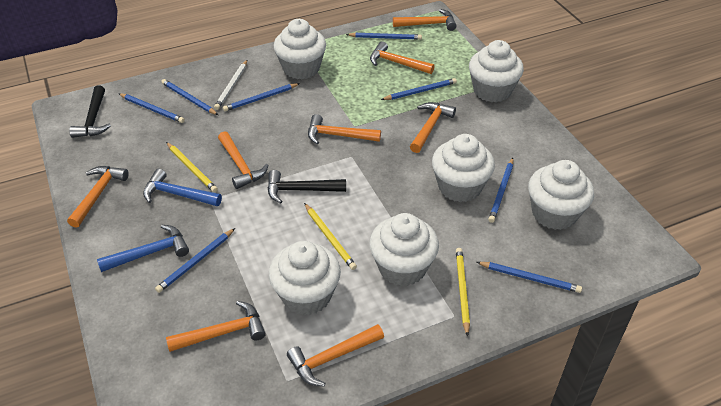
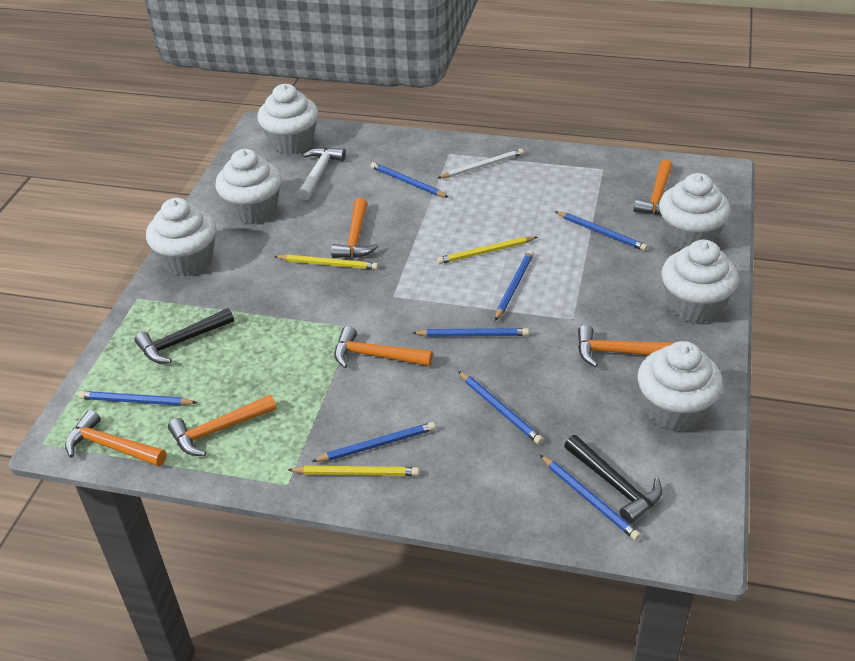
blue hammer: 2 -> 0
orange hammer: 8 -> 6
white hammer: 0 -> 1

